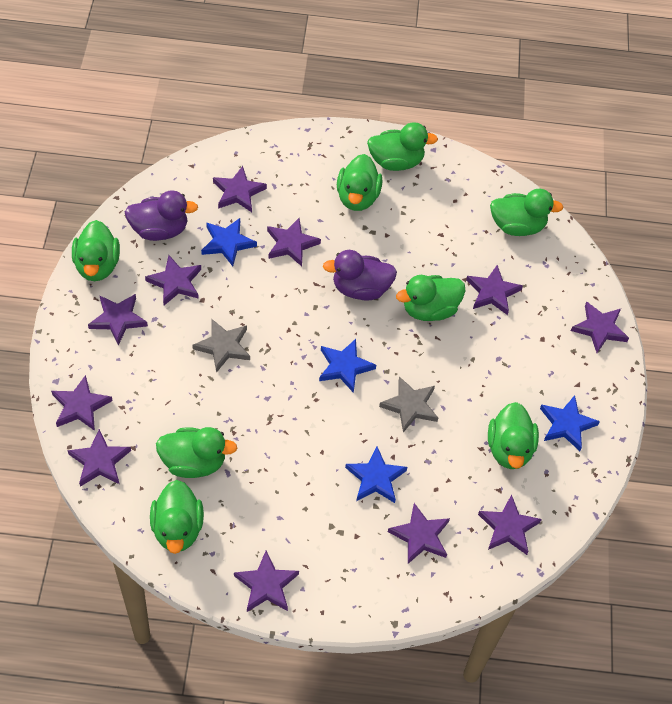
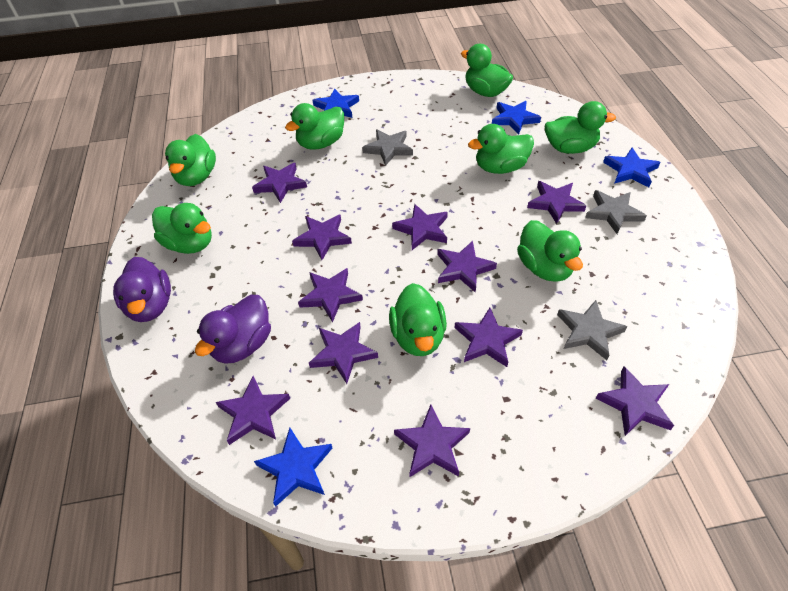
grey star: 2 -> 3

